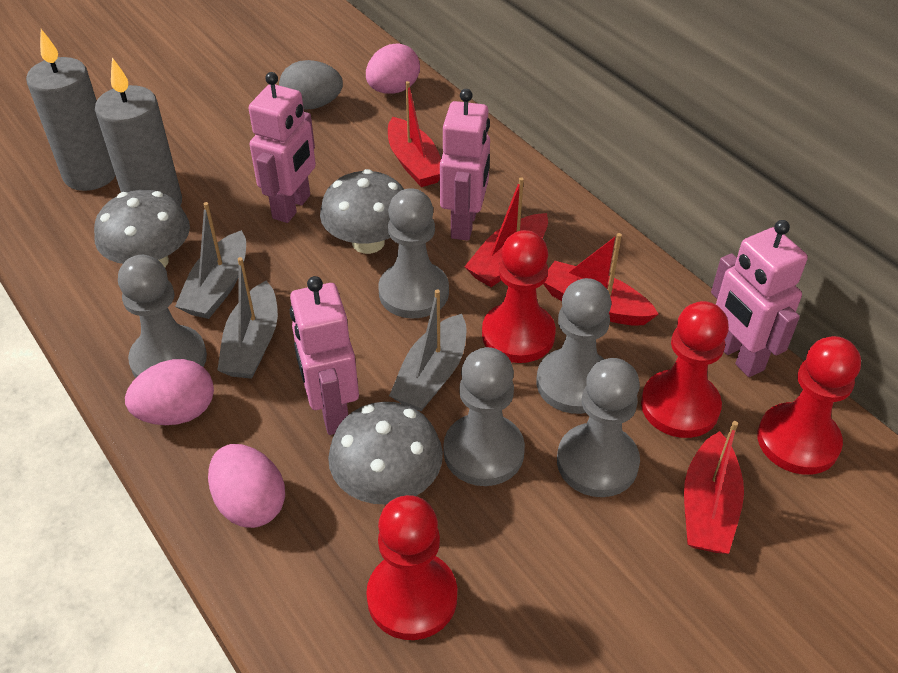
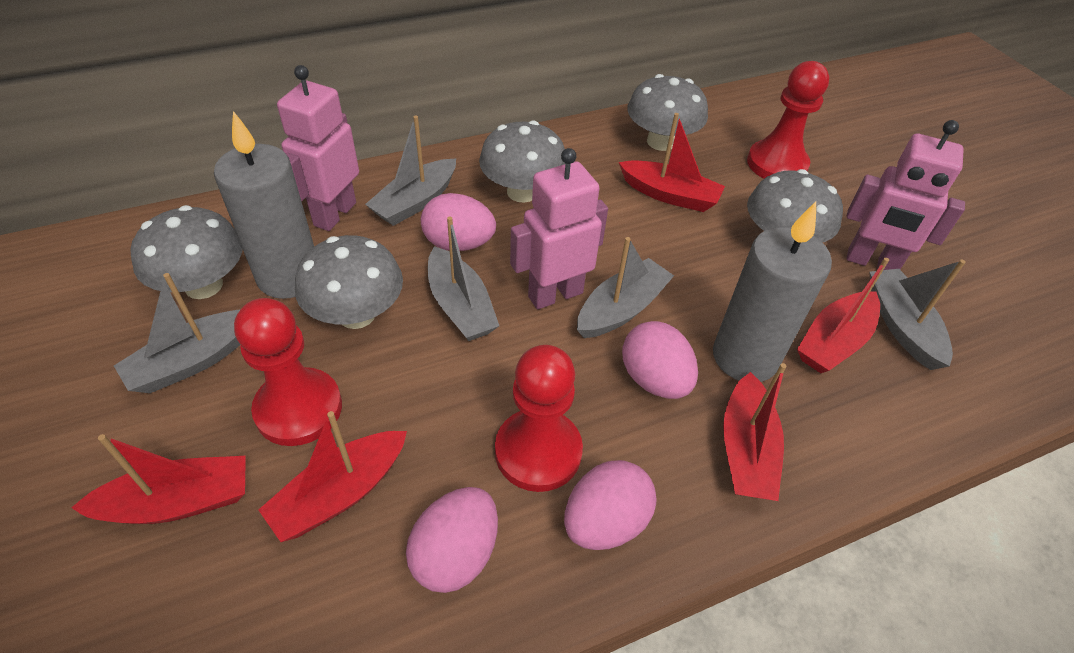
grey boat: 3 -> 5
grey egg: 1 -> 0
grey mushroom: 3 -> 5
grey pawn: 5 -> 0
pink egg: 3 -> 4
pink robot: 4 -> 3
red boat: 4 -> 5
red pawn: 4 -> 3

